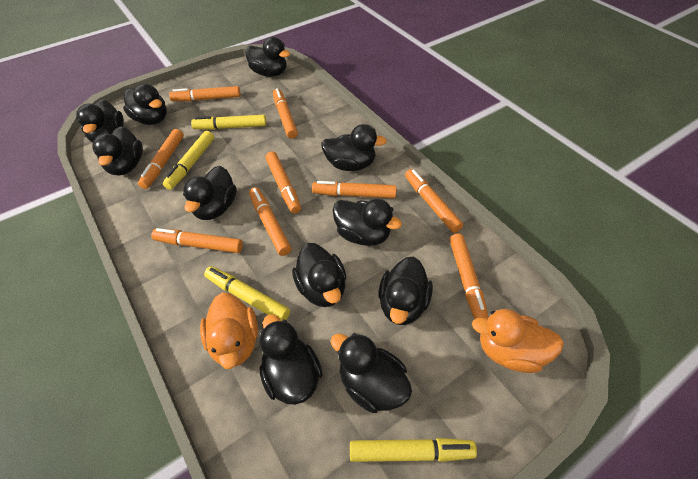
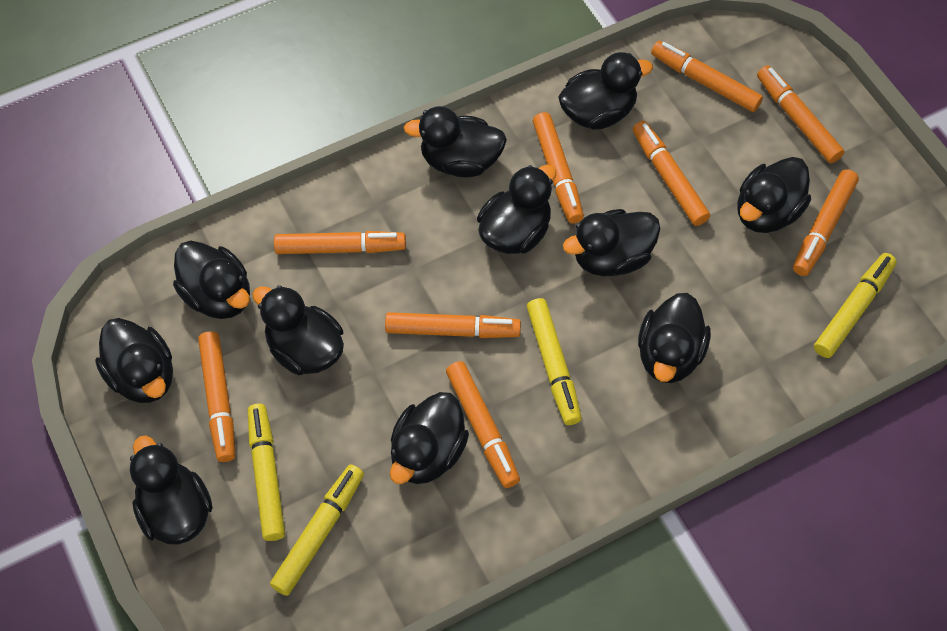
orange duck: 2 -> 0

